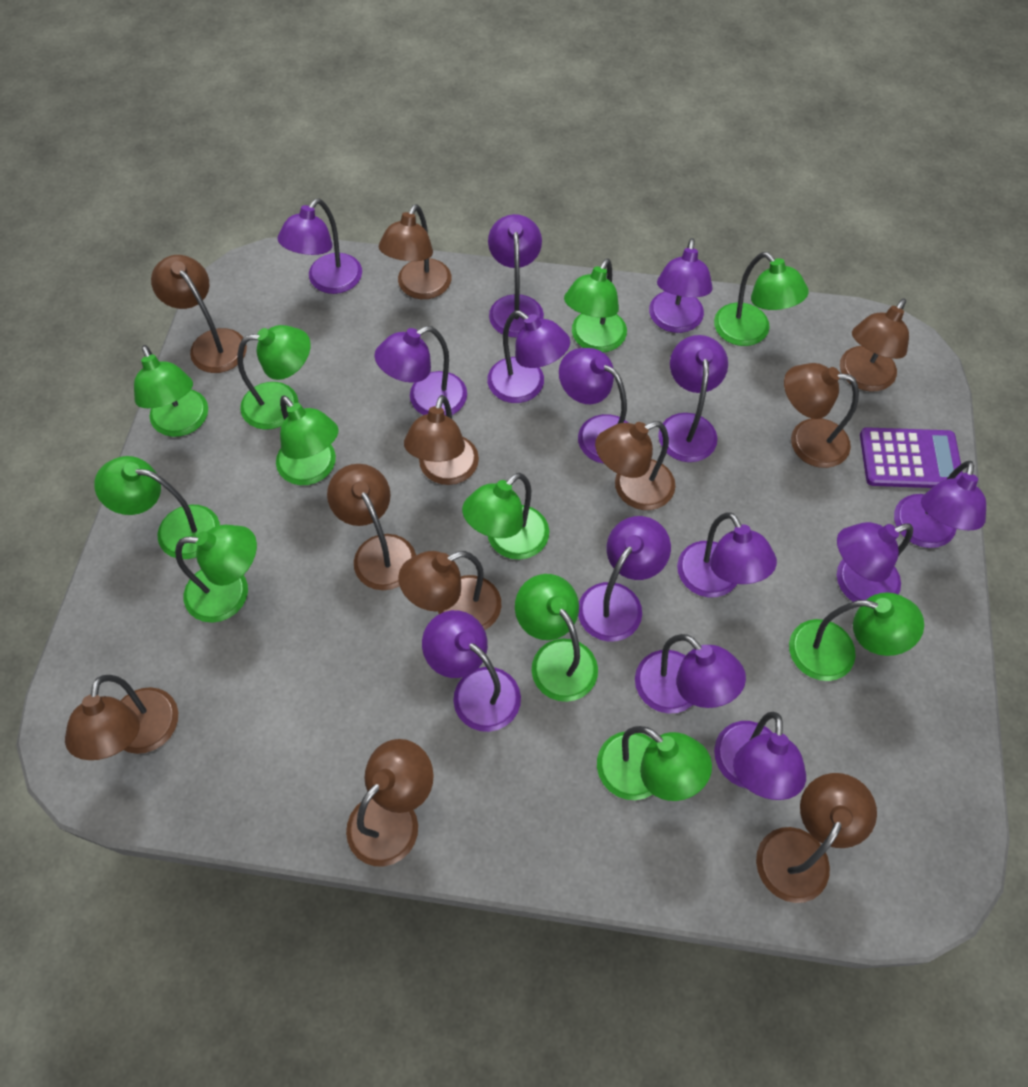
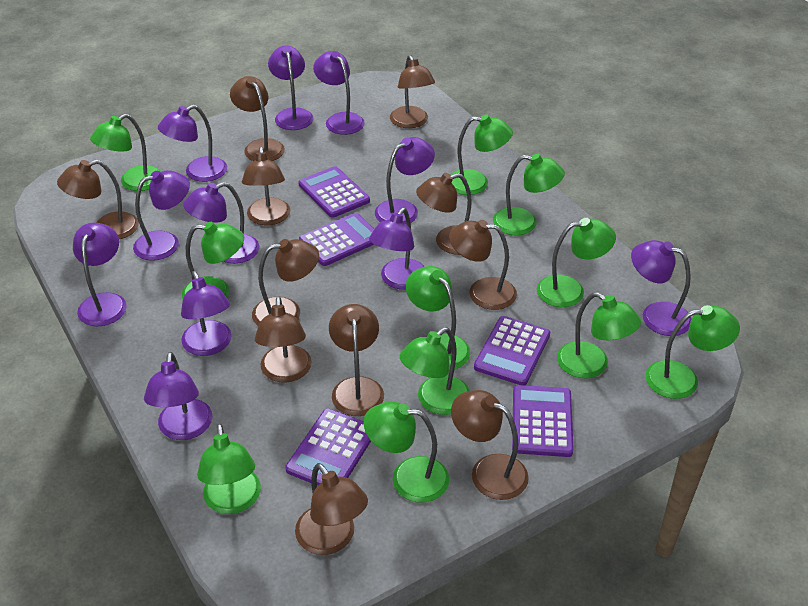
purple calculator: 1 -> 5
purple lamp: 14 -> 11

